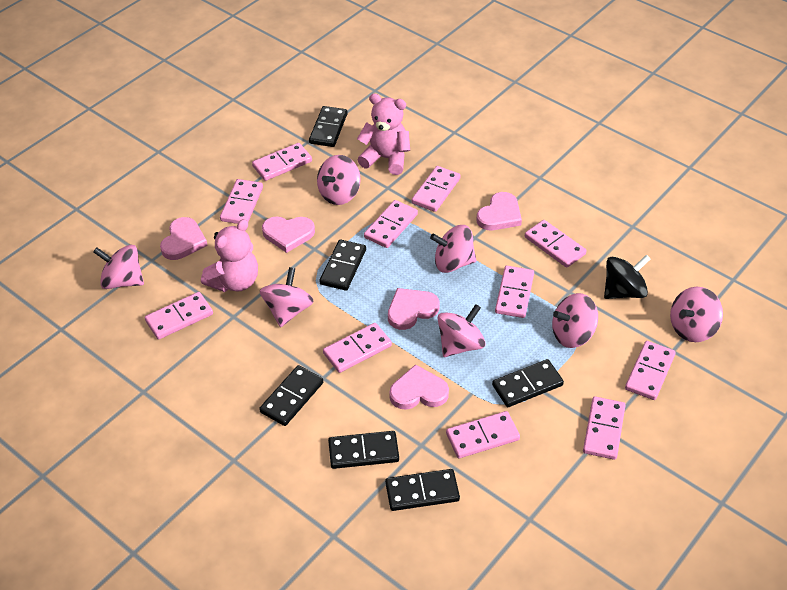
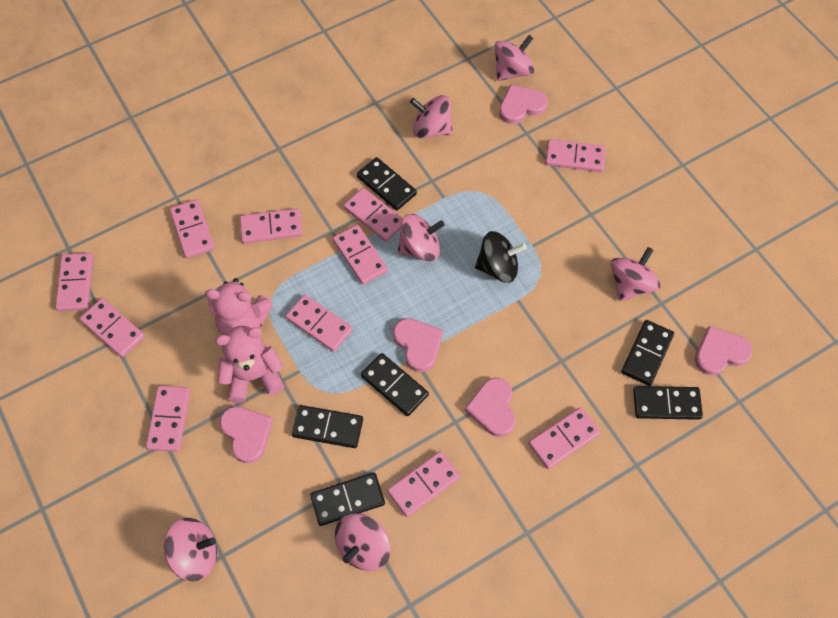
pink spinning top: 7 -> 6

